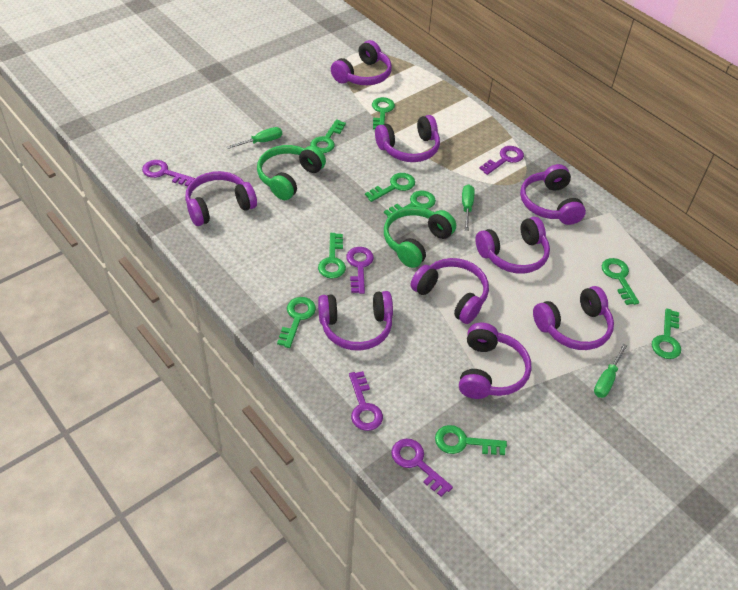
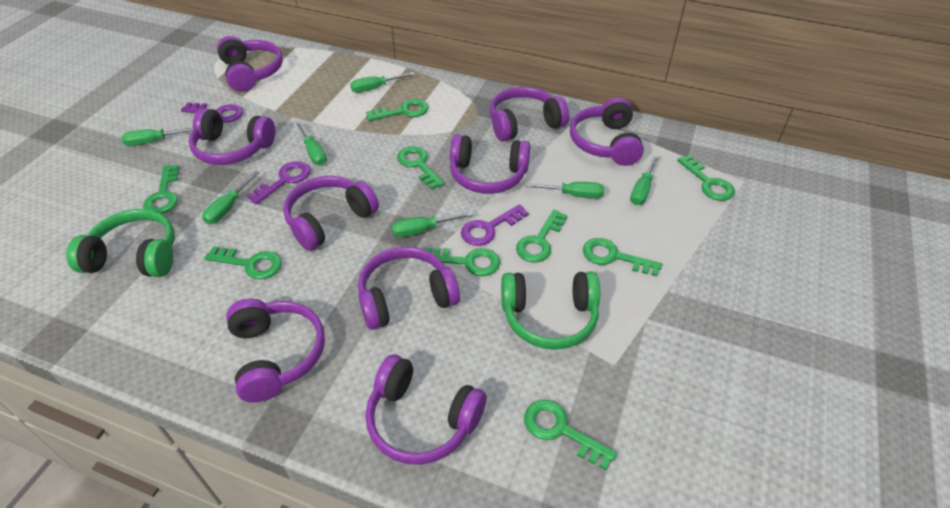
green screwdriver: 3 -> 7
purple key: 5 -> 3

